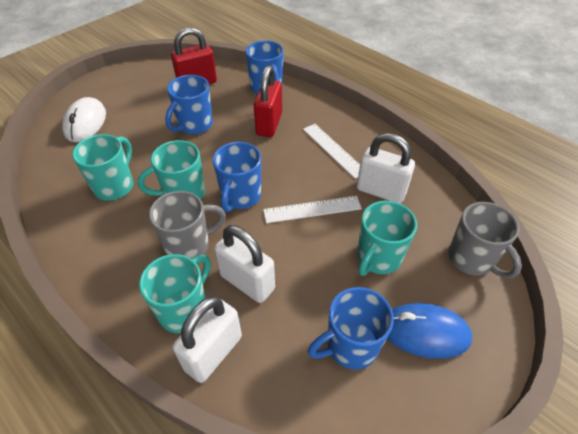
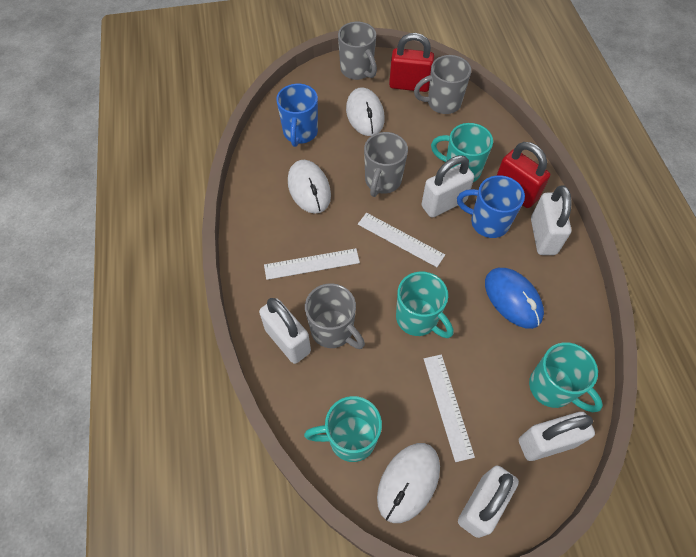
blue mug: 4 -> 2
grey mug: 2 -> 4
white mouse: 1 -> 3
white padlock: 3 -> 5
white ruler: 2 -> 3

